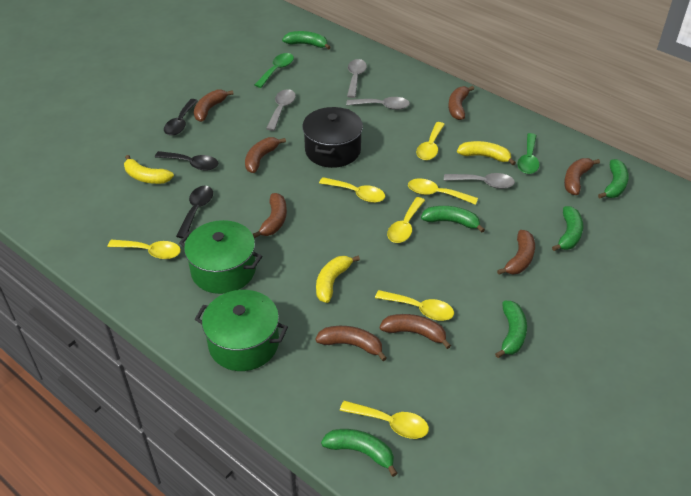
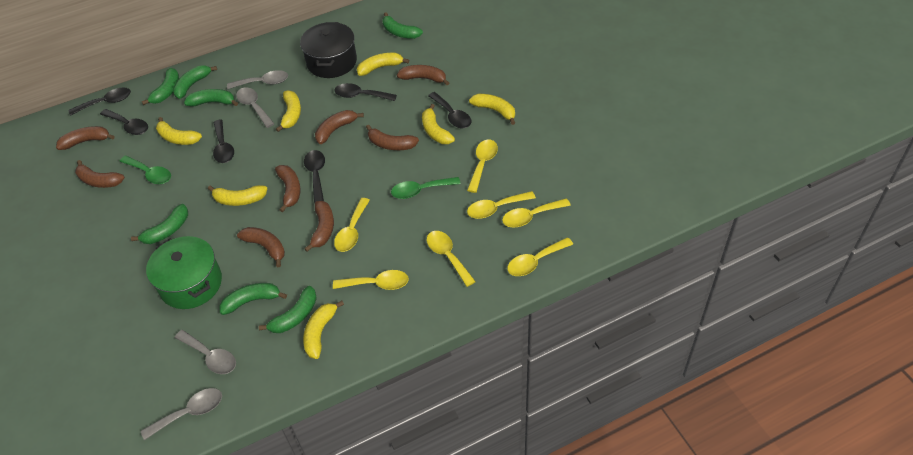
black spoon: 3 -> 6
green banana: 6 -> 7
green pot: 2 -> 1
yellow banana: 3 -> 7

